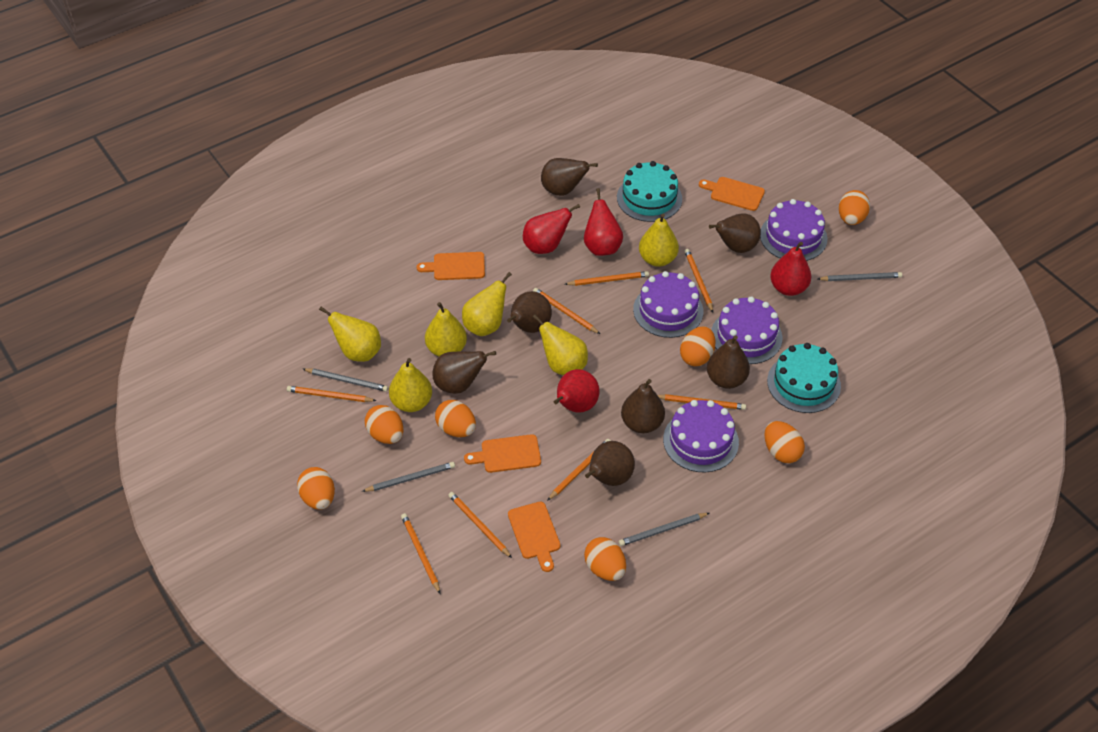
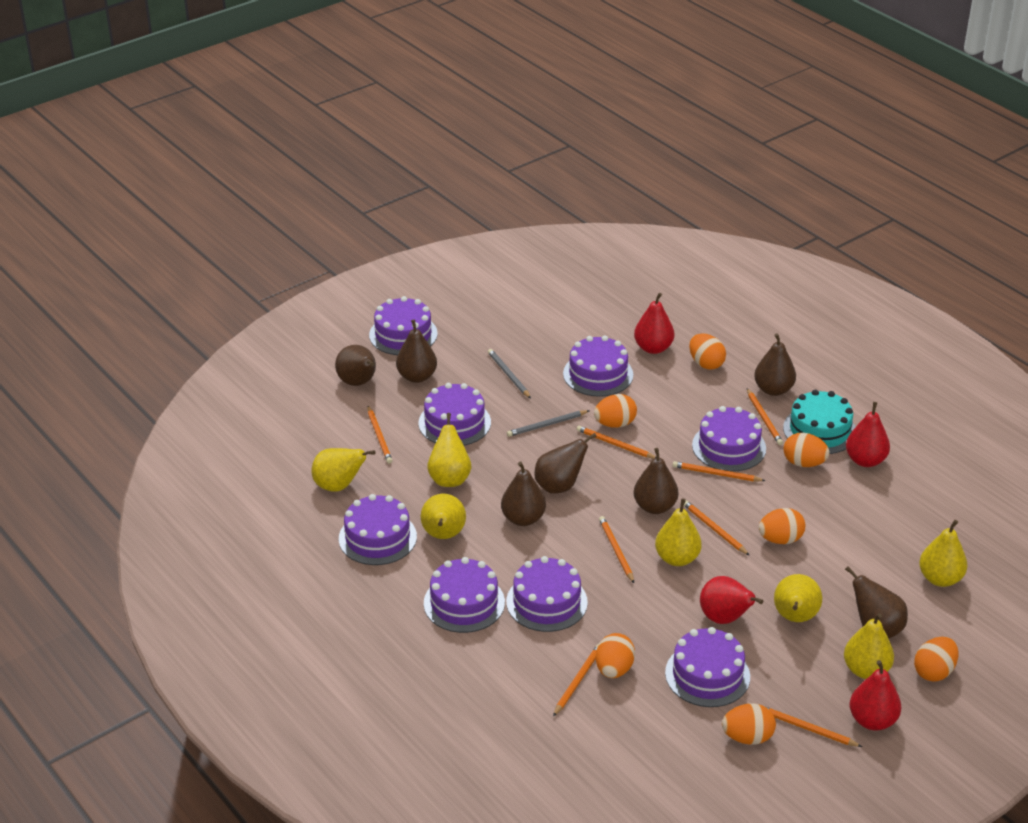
grey pencil: 4 -> 2
orange cutting board: 4 -> 0
purple cake: 4 -> 8
turquoise cake: 2 -> 1
yellow pear: 6 -> 7

